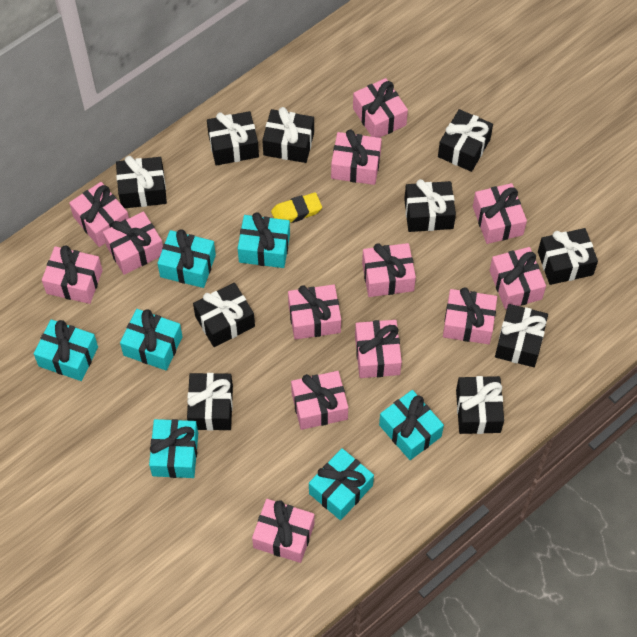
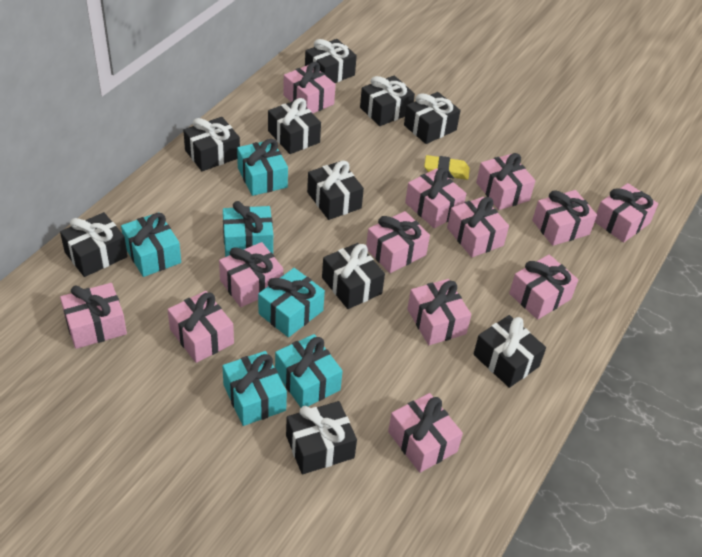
turquoise gift: 7 -> 6

